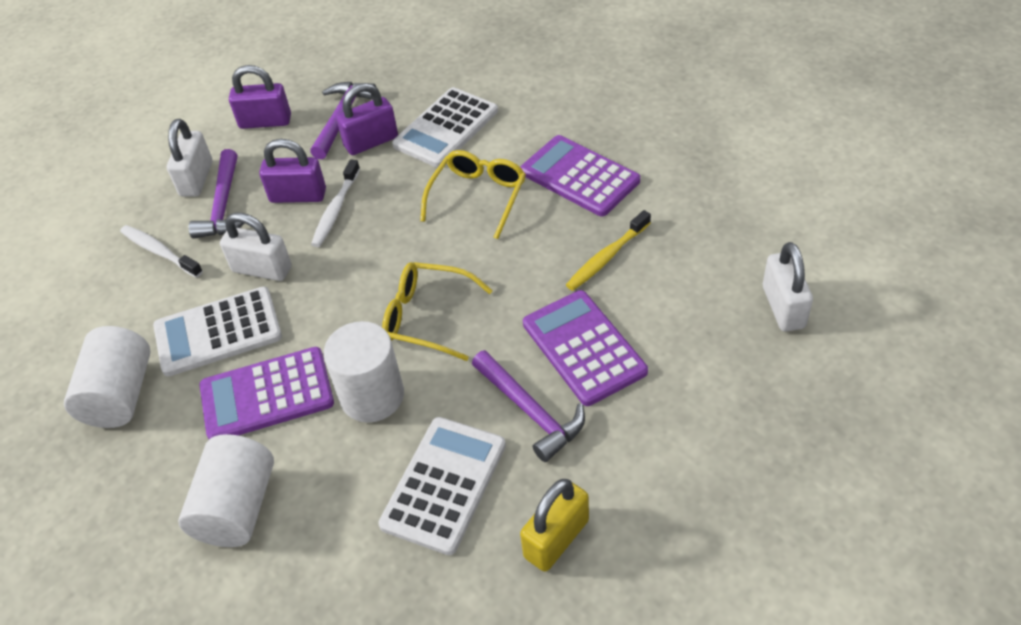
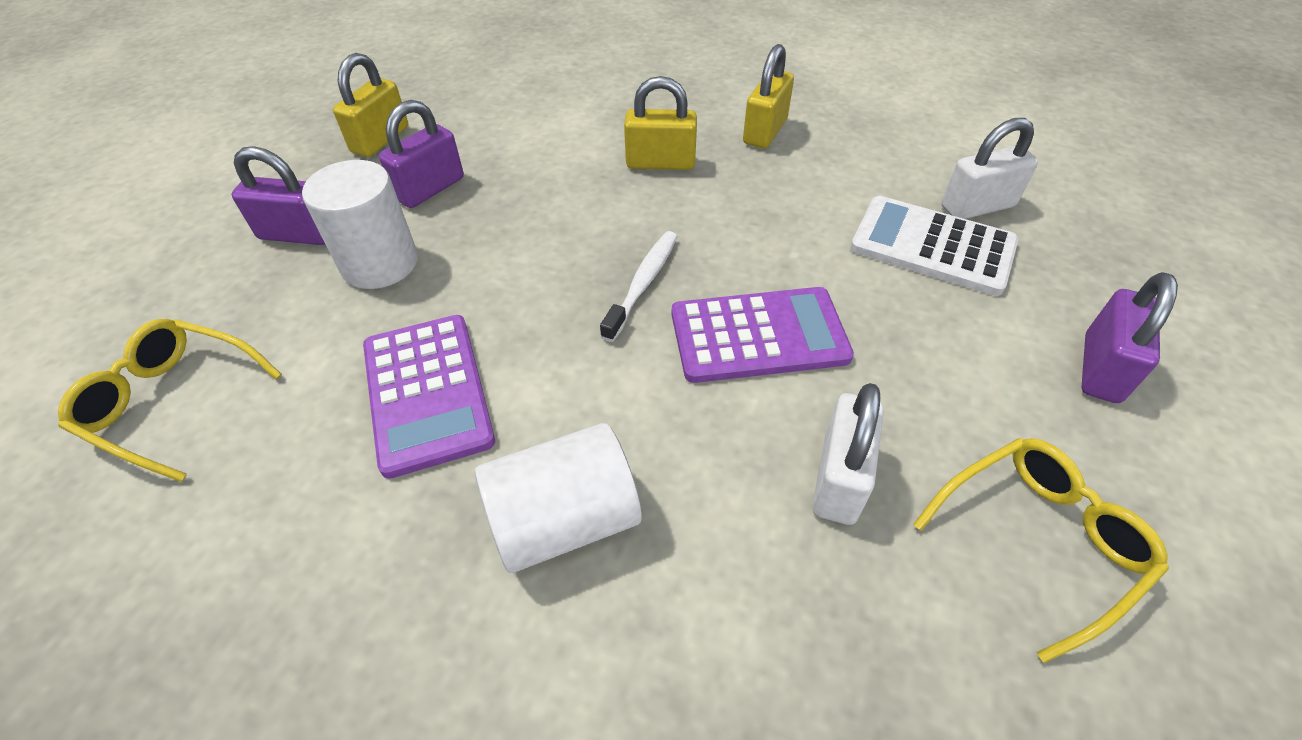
purple calculator: 3 -> 2
purple hammer: 3 -> 0
white calculator: 3 -> 1
white cylinder: 3 -> 2
white padlock: 3 -> 2
white toothbrush: 2 -> 1
yellow padlock: 1 -> 3
yellow toothbrush: 1 -> 0

